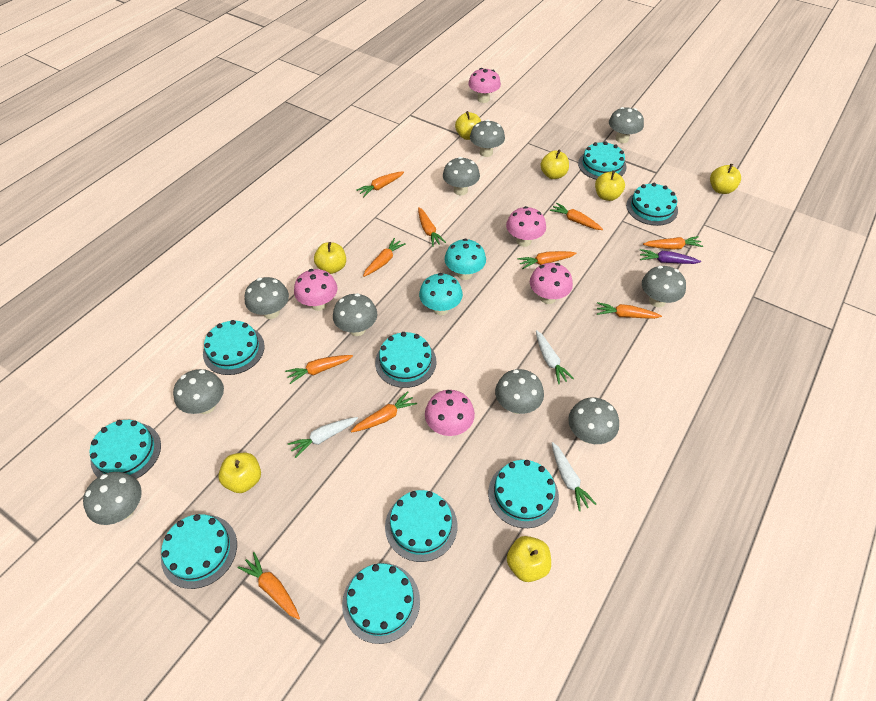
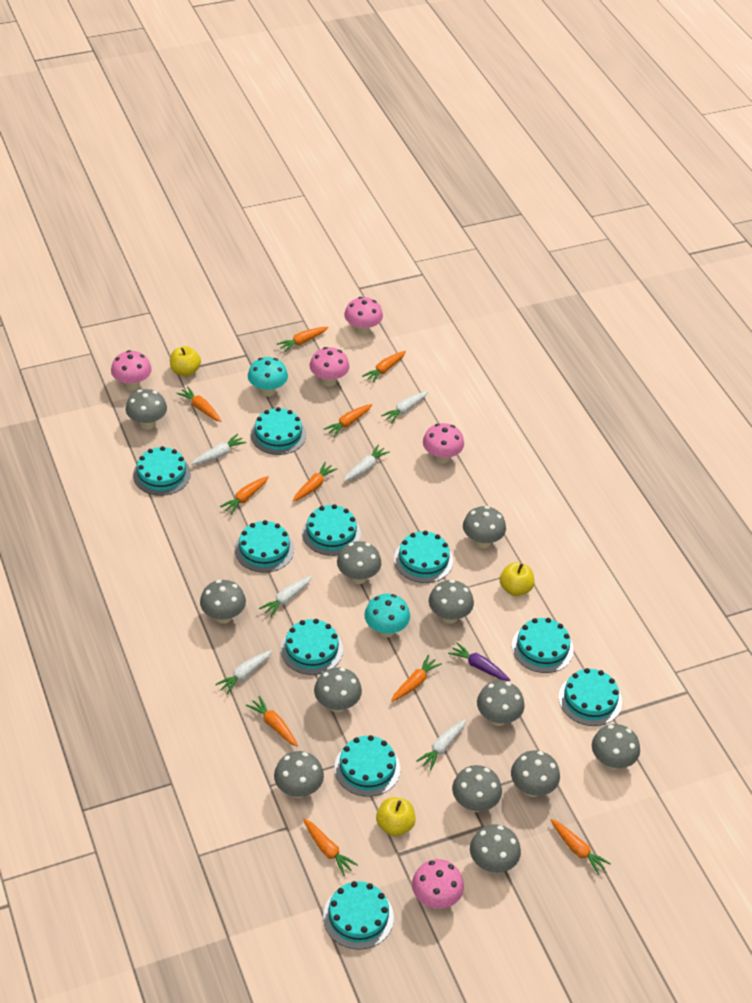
grey mushroom: 10 -> 12
turquoise cake: 9 -> 10
white carrot: 3 -> 6
yellow apple: 7 -> 3

